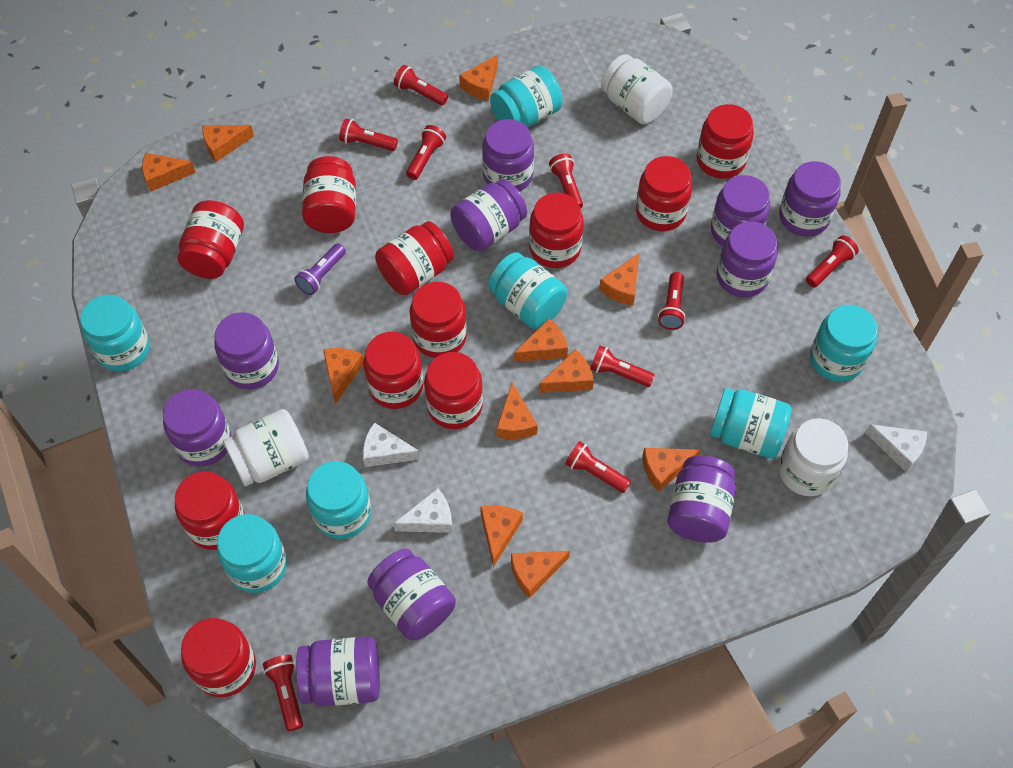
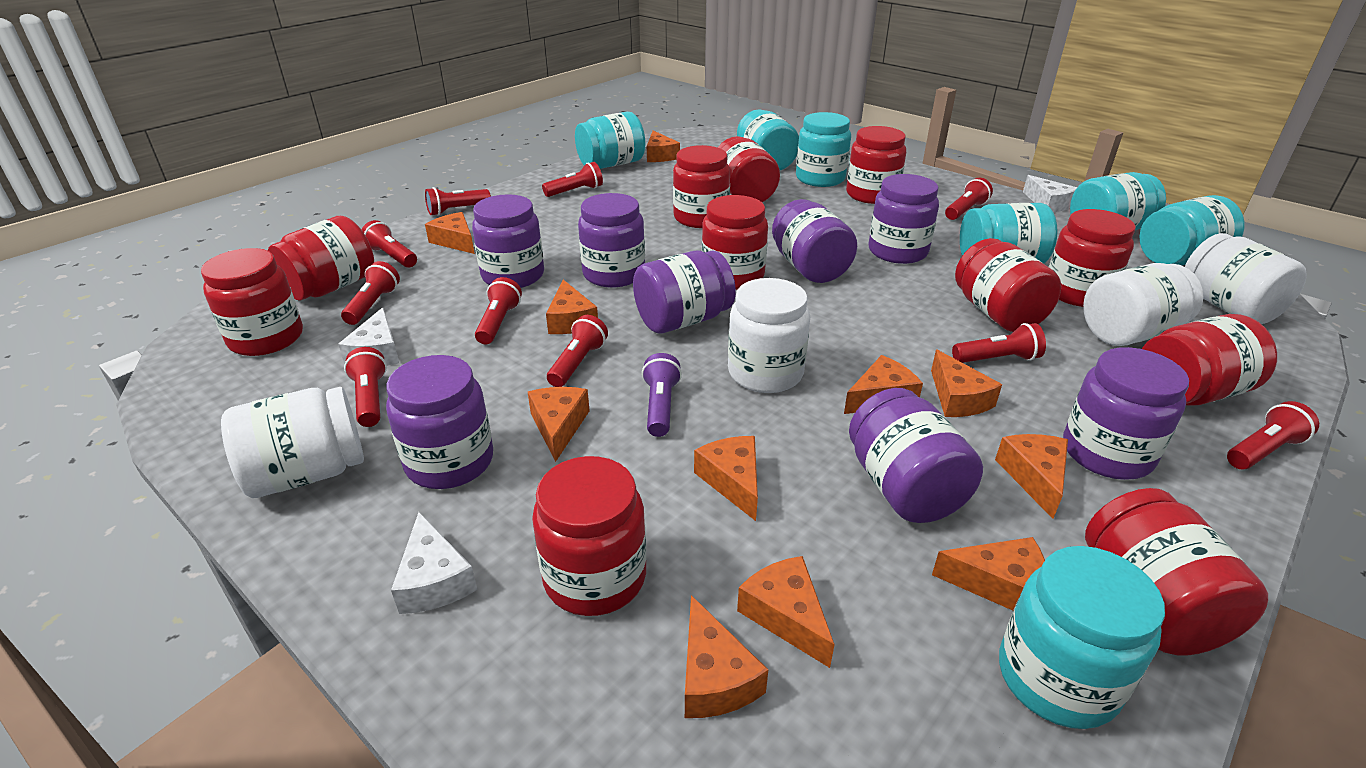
purple jar: 10 -> 8
red flashlight: 9 -> 10
white jar: 3 -> 4

